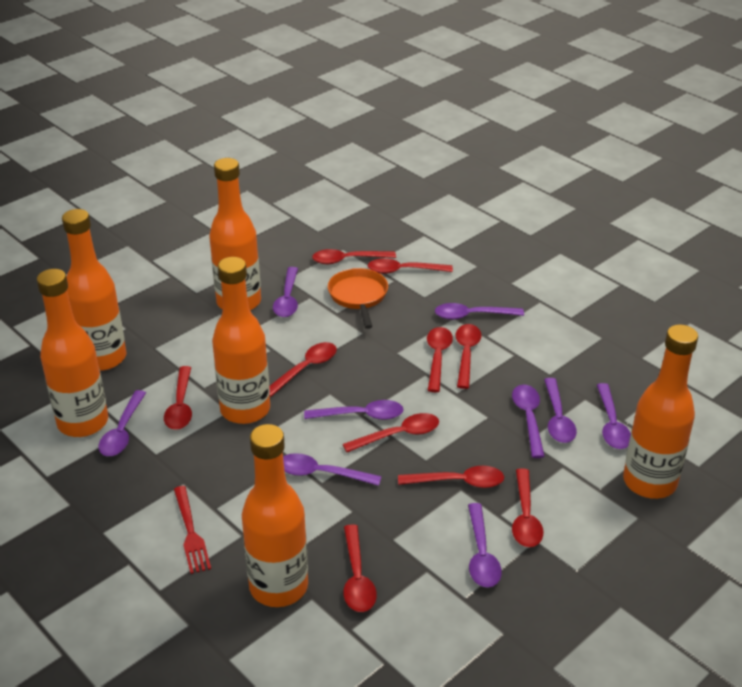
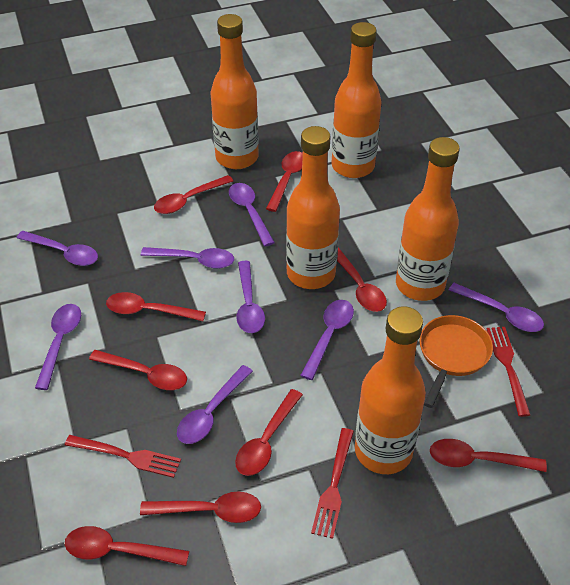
orange bottle: 6 -> 5
purple spoon: 9 -> 8
red fork: 1 -> 3
red spoon: 10 -> 9

